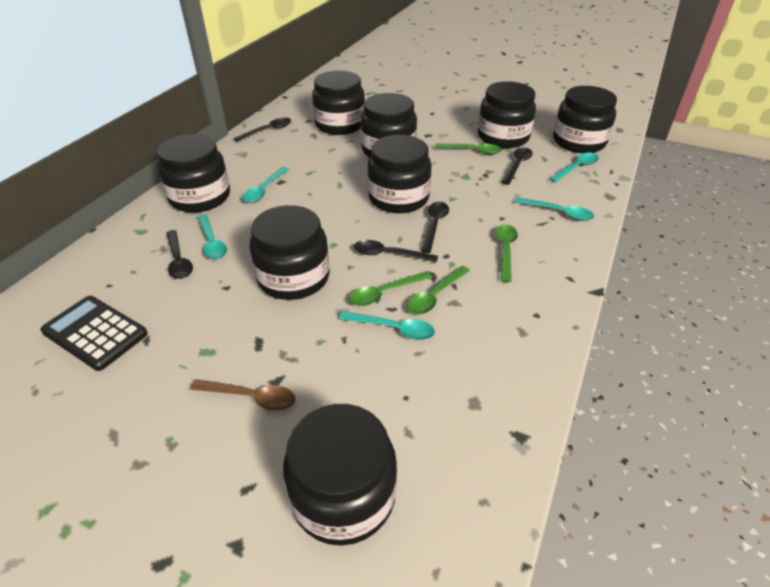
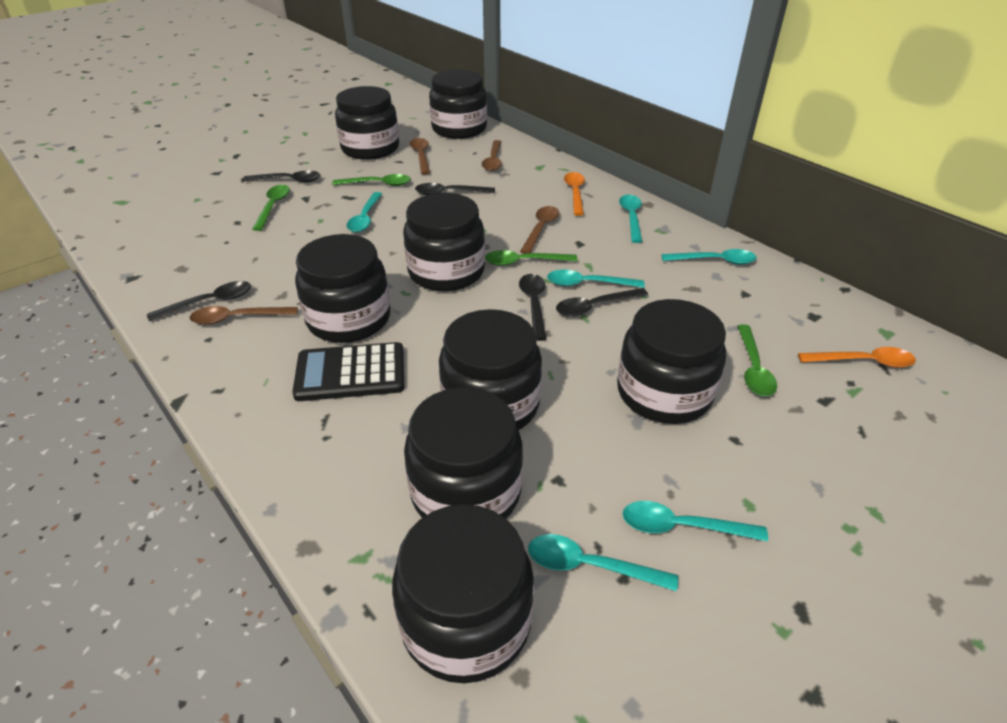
brown spoon: 1 -> 4
orange spoon: 0 -> 2
turquoise spoon: 5 -> 6

